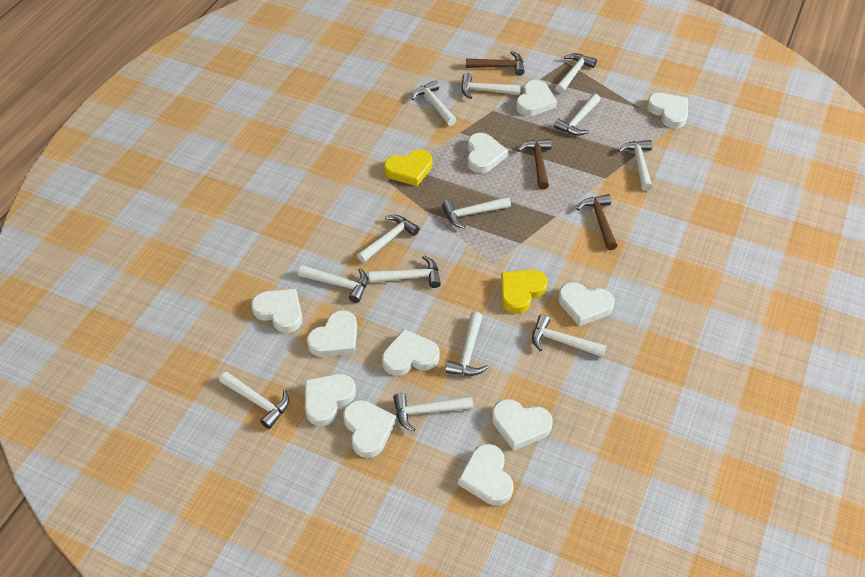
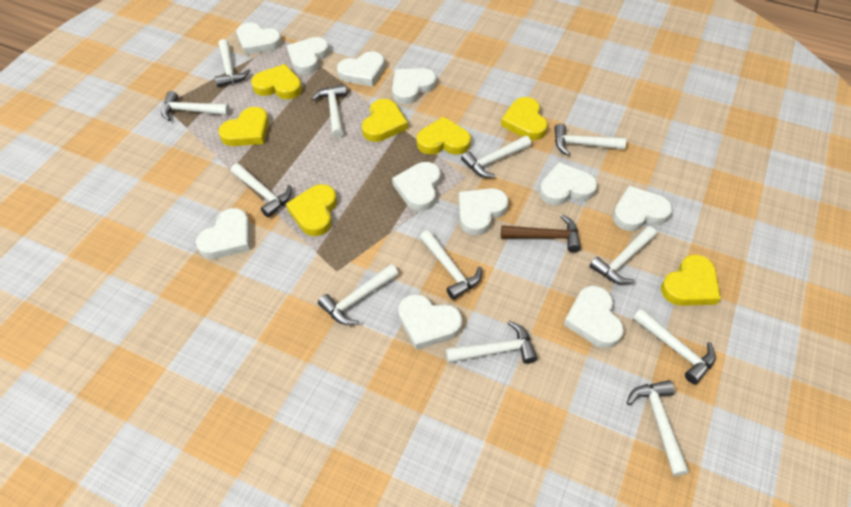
brown hammer: 3 -> 1
white hammer: 13 -> 12
yellow heart: 2 -> 7

